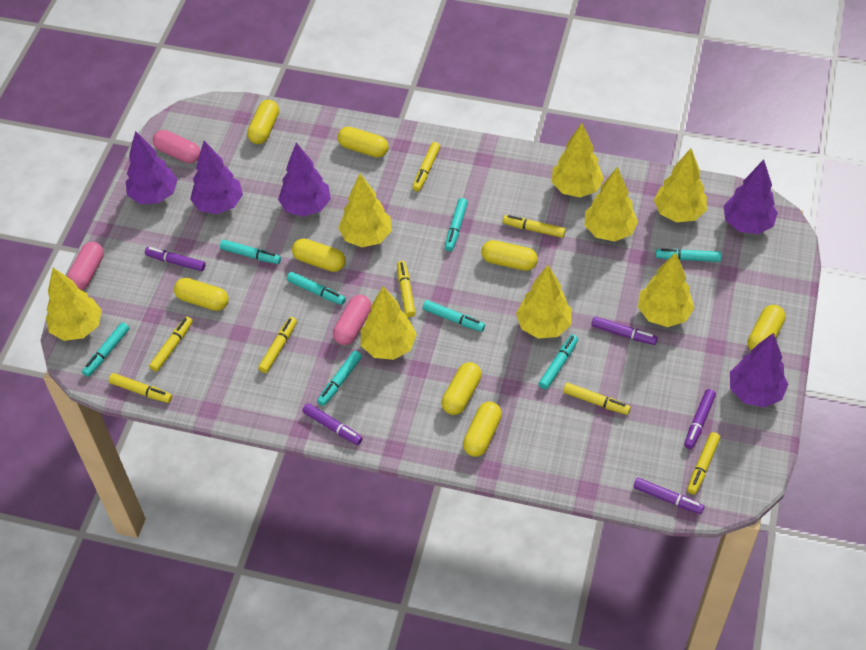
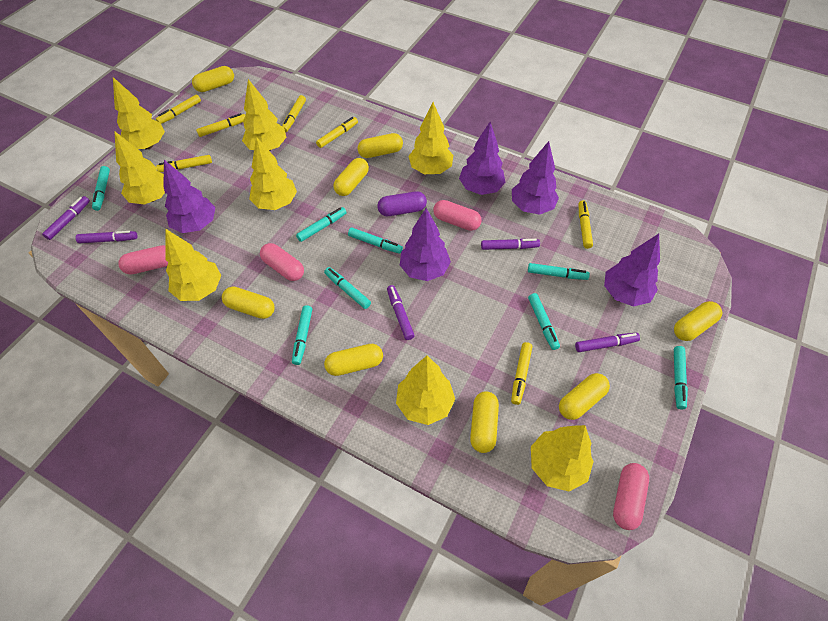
pink capsule: 3 -> 4
purple capsule: 0 -> 1
yellow marker: 8 -> 7

